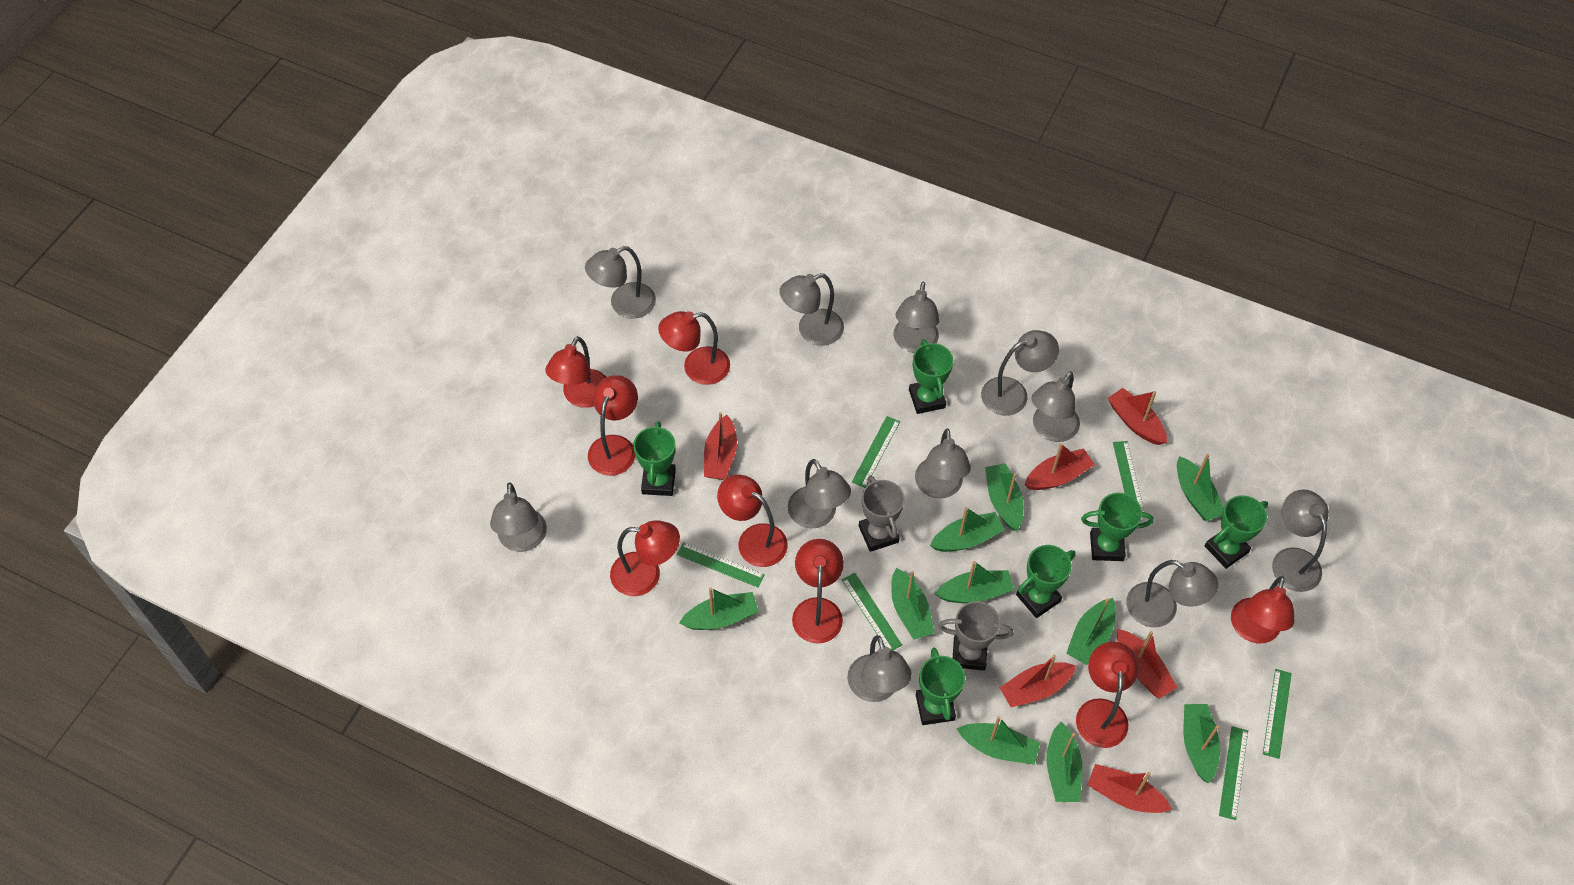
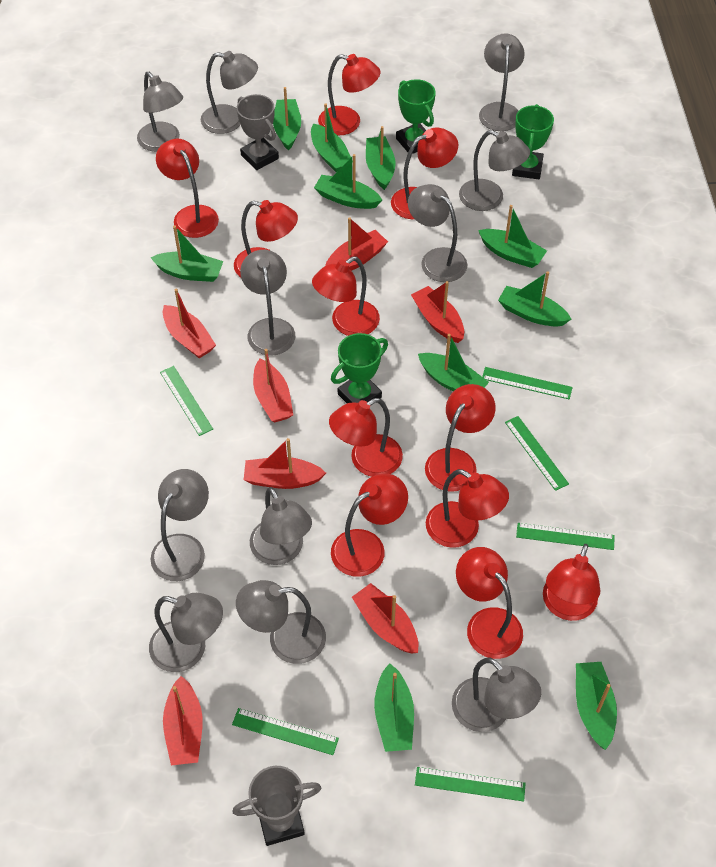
green trophy: 6 -> 3
red boat: 6 -> 7
red lamp: 8 -> 11

